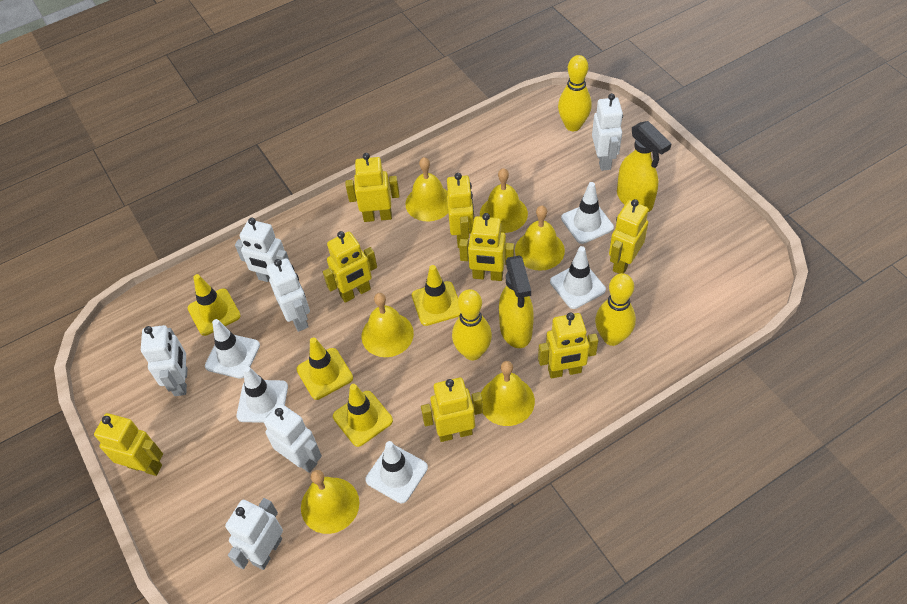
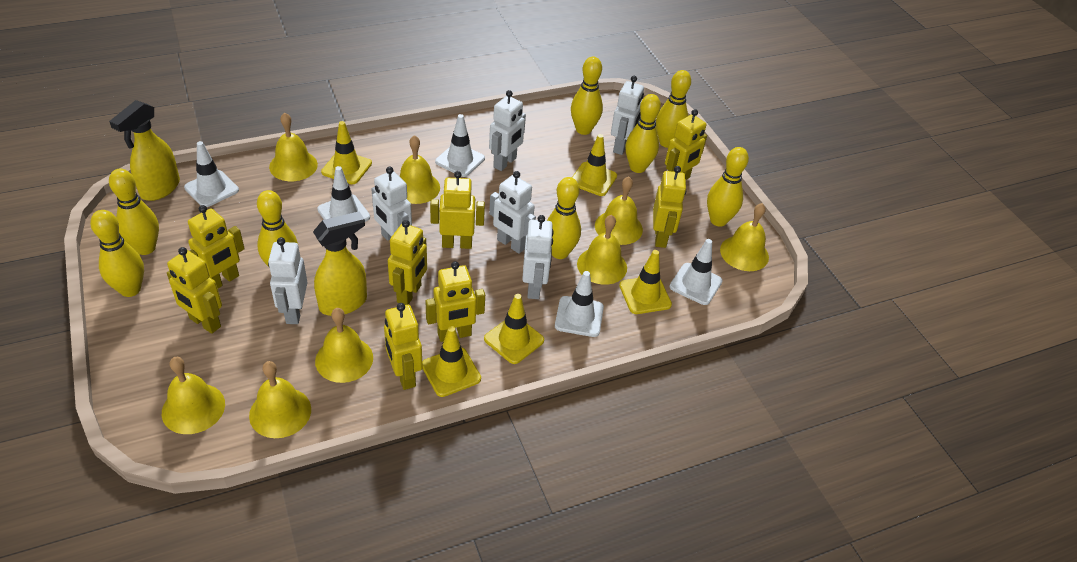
yellow bell: 6 -> 8
yellow bowling pin: 3 -> 8
yellow traffic cone: 4 -> 5

